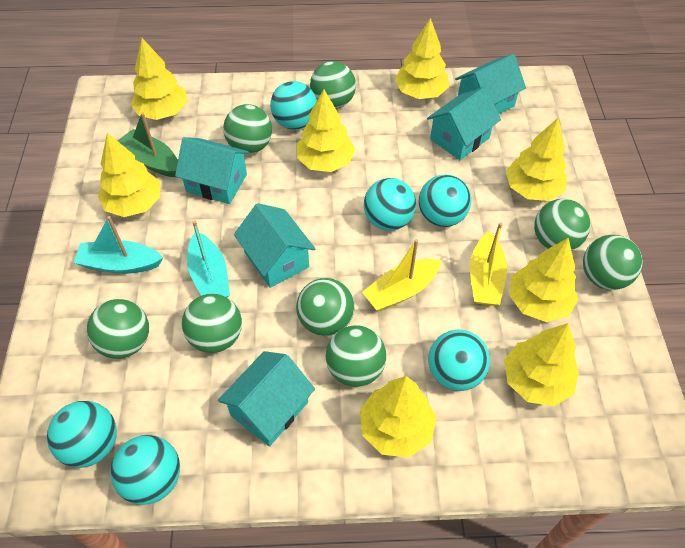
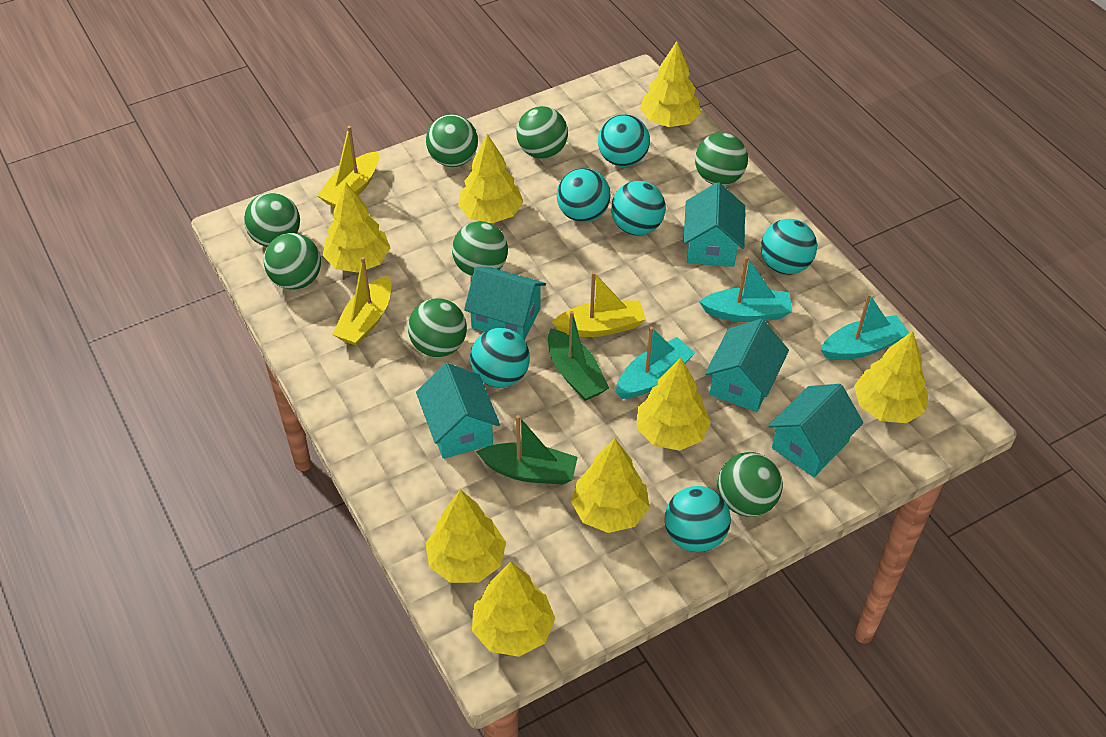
green boat: 1 -> 2
turquoise boat: 2 -> 3
yellow boat: 2 -> 3

